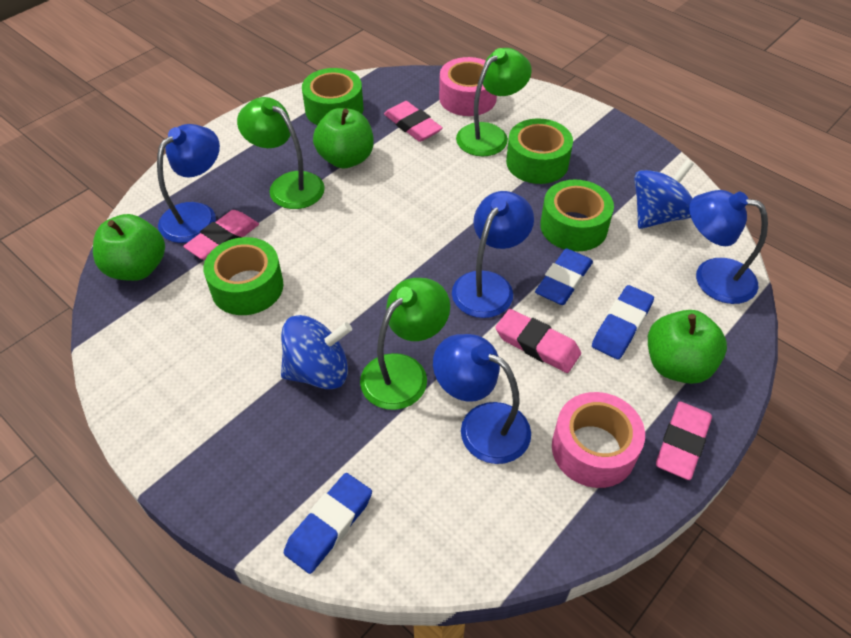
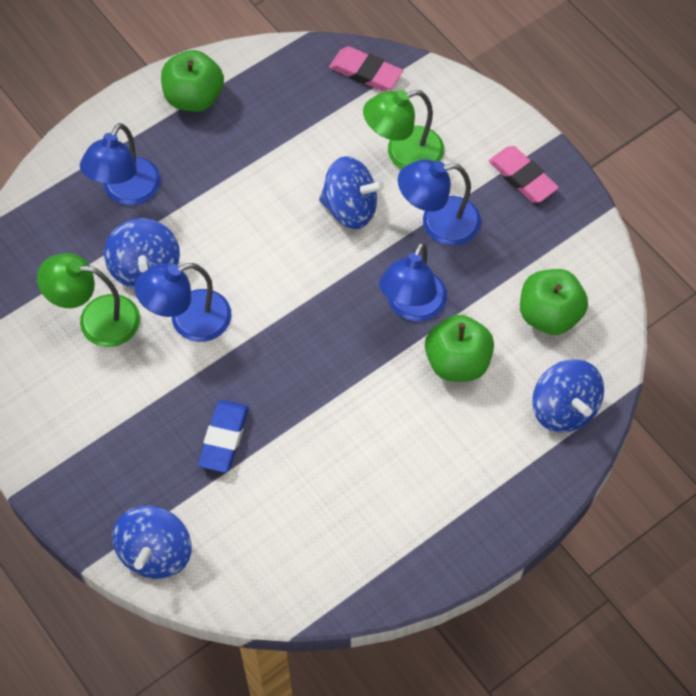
blue eraser: 3 -> 1
blue spinning top: 2 -> 4
green lamp: 3 -> 2
green tape: 4 -> 0
pink eraser: 4 -> 2
pink tape: 2 -> 0

